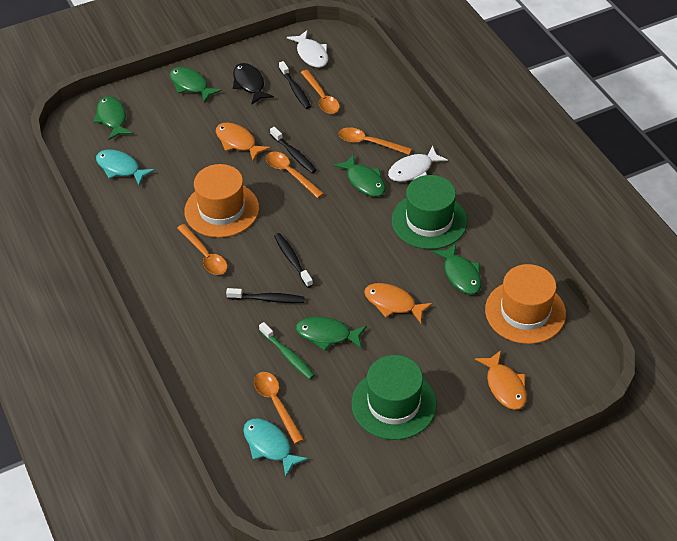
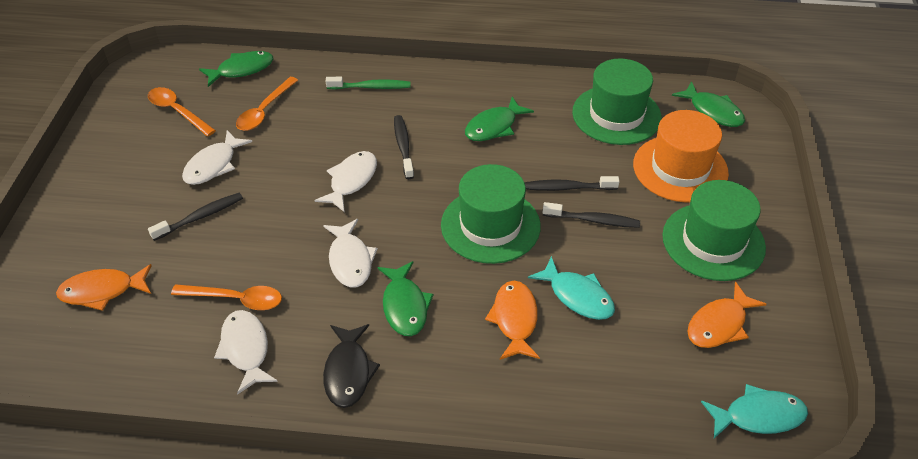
green fish: 5 -> 4
green hat: 2 -> 3
orange hat: 2 -> 1
orange spoon: 5 -> 3
white fish: 2 -> 4

